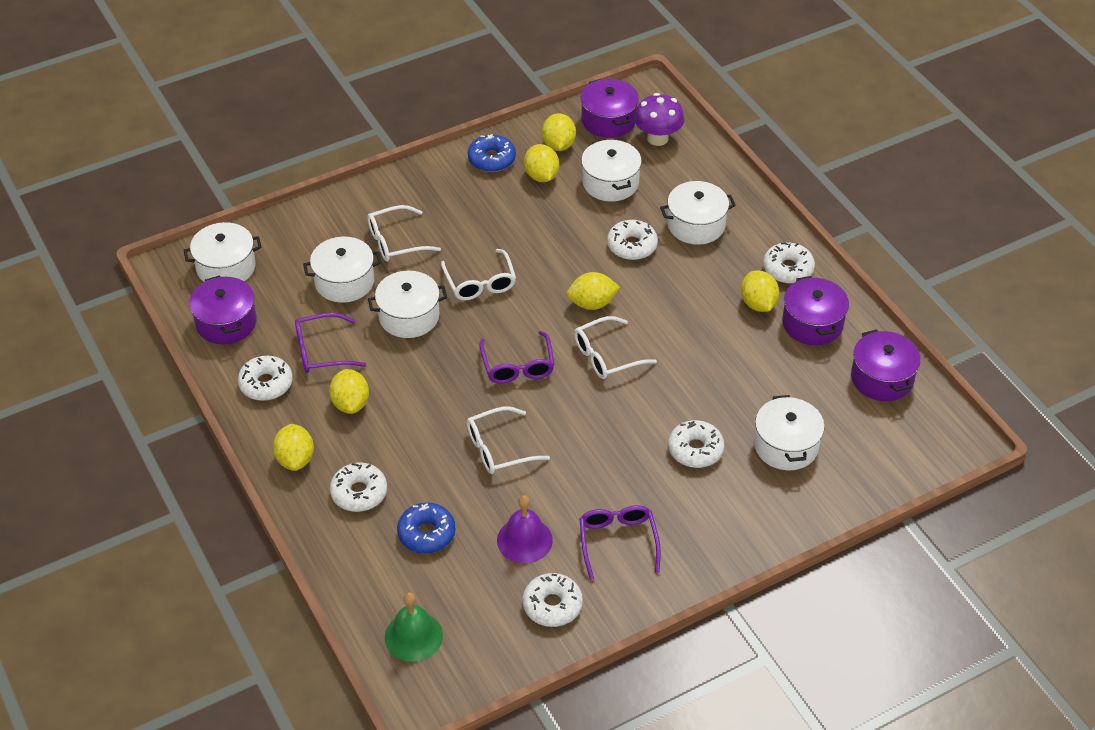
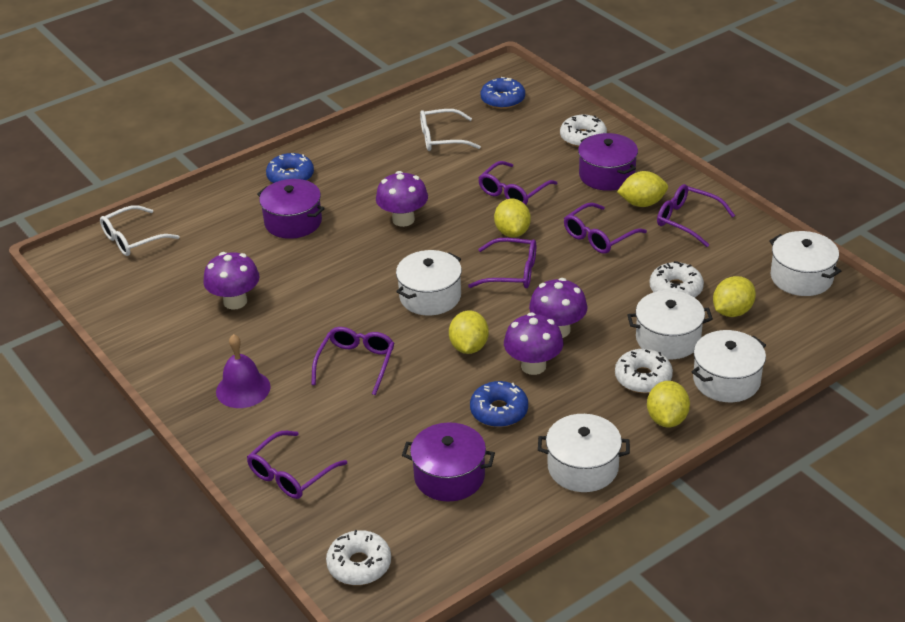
blue donut: 2 -> 3
green bell: 1 -> 0
purple glasses: 3 -> 6
purple mushroom: 1 -> 4
purple pot: 4 -> 3
white donut: 6 -> 4
white glasses: 4 -> 2
white pot: 6 -> 5
yellow lemon: 6 -> 5

